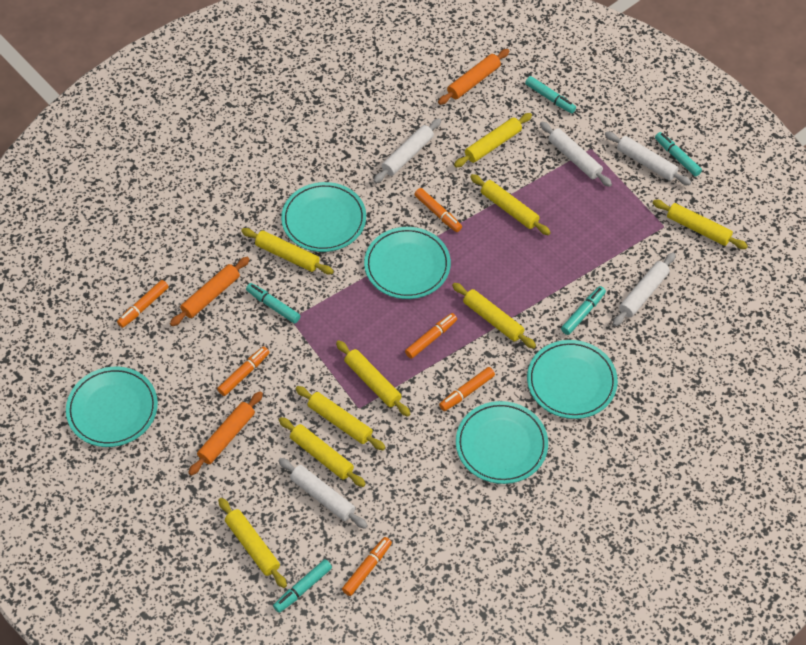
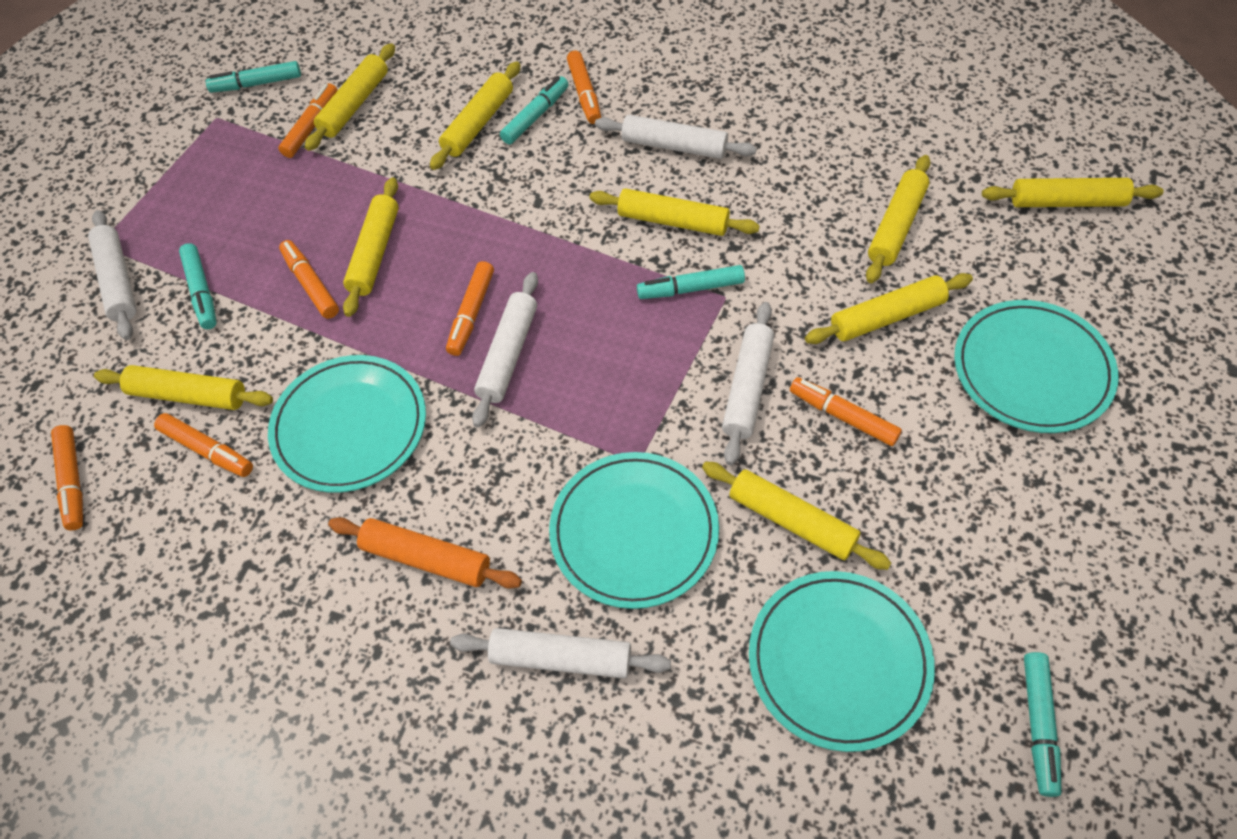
orange marker: 6 -> 7
orange rolling pin: 3 -> 1
turquoise plate: 5 -> 4

